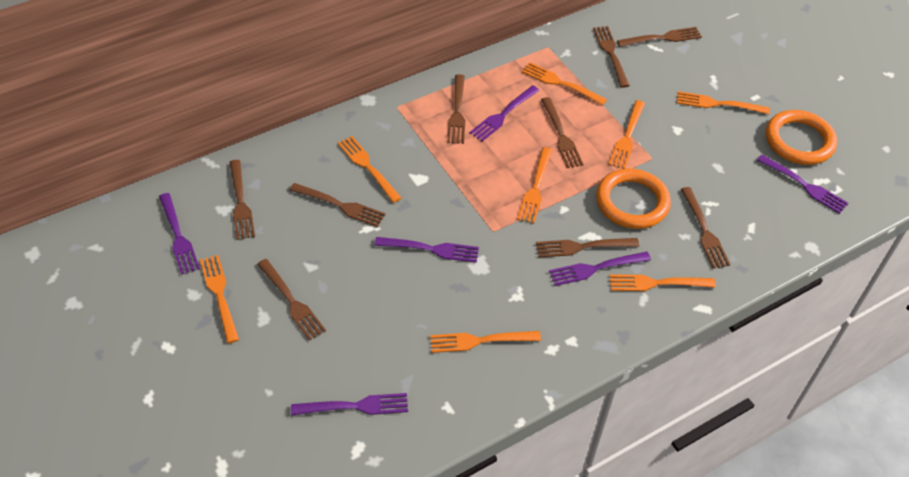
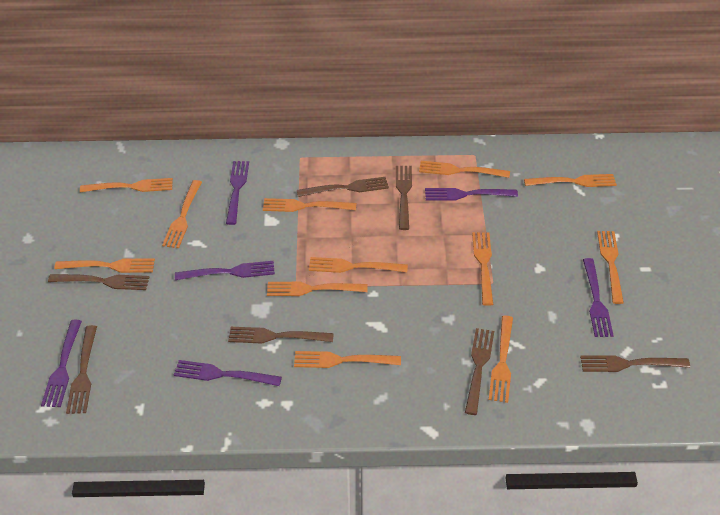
brown fork: 9 -> 7
orange fork: 8 -> 12
orange ring: 2 -> 0

